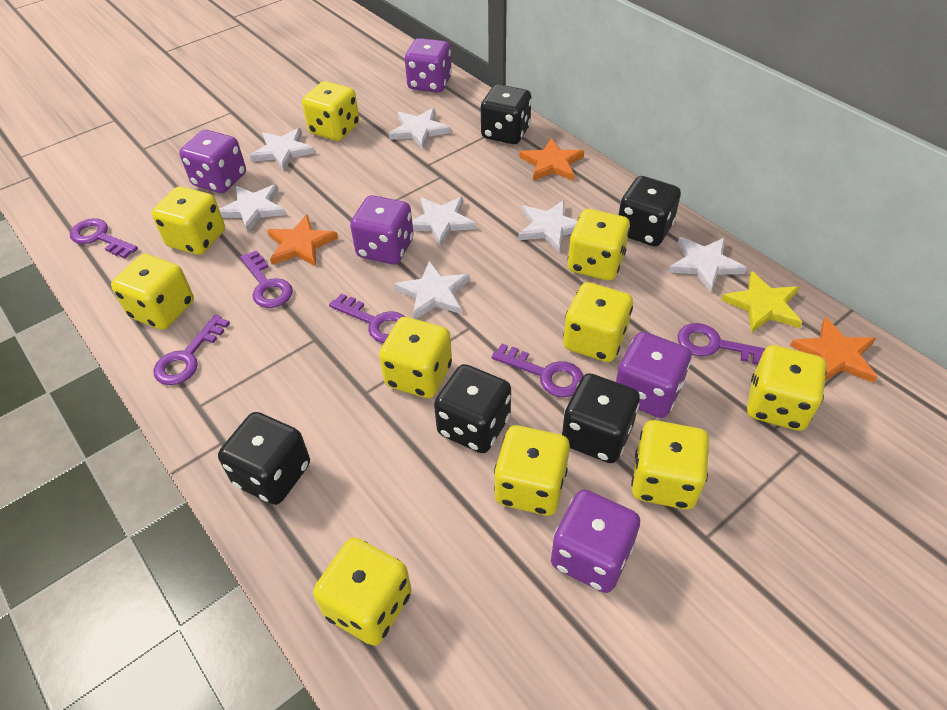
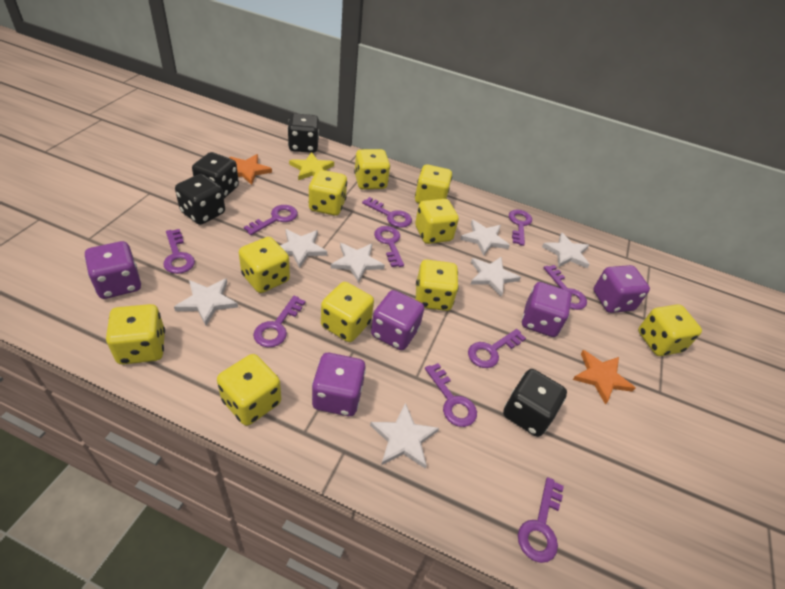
black dice: 5 -> 4
orange star: 3 -> 2
purple key: 6 -> 10

